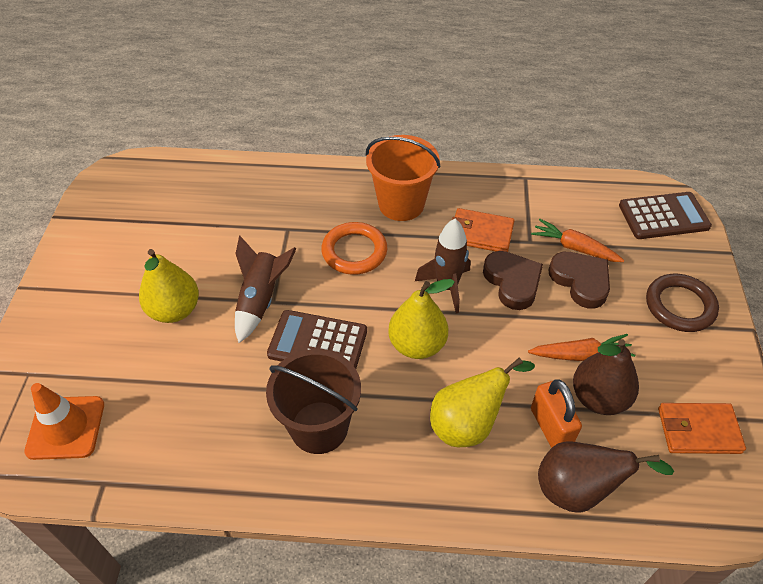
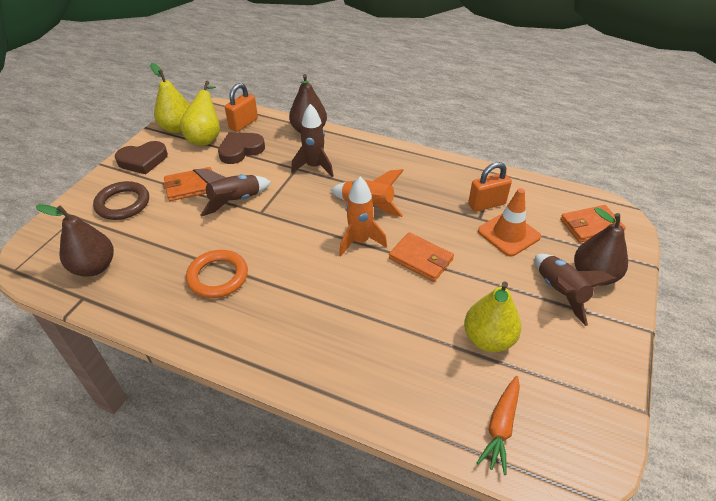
brown bucket: 1 -> 0
brown calculator: 2 -> 0
brown pear: 2 -> 3
brown rocket: 2 -> 3
orange bucket: 1 -> 0
orange carrot: 2 -> 1
orange padlock: 1 -> 2
orange rocket: 0 -> 2
orange wallet: 2 -> 3

